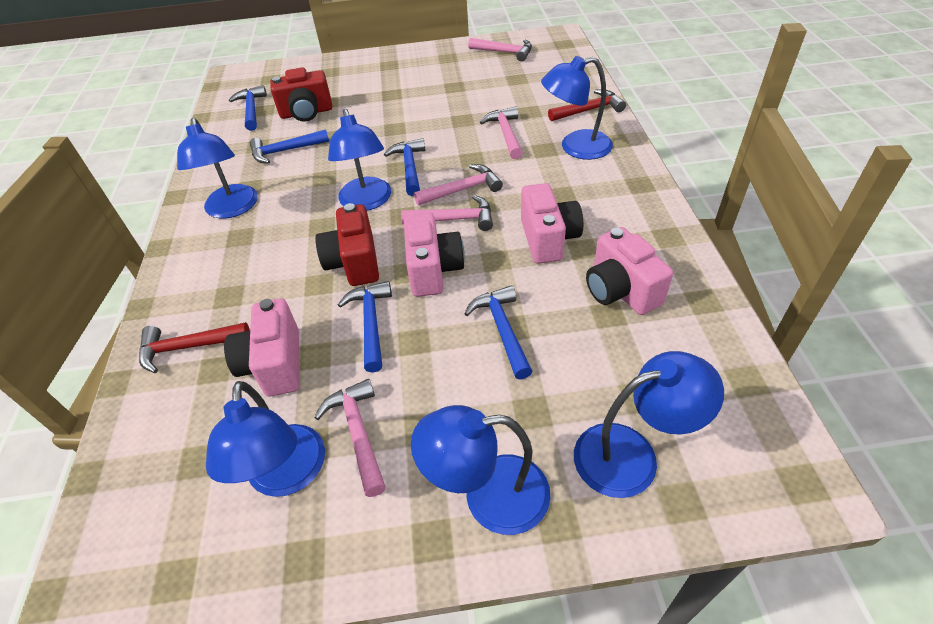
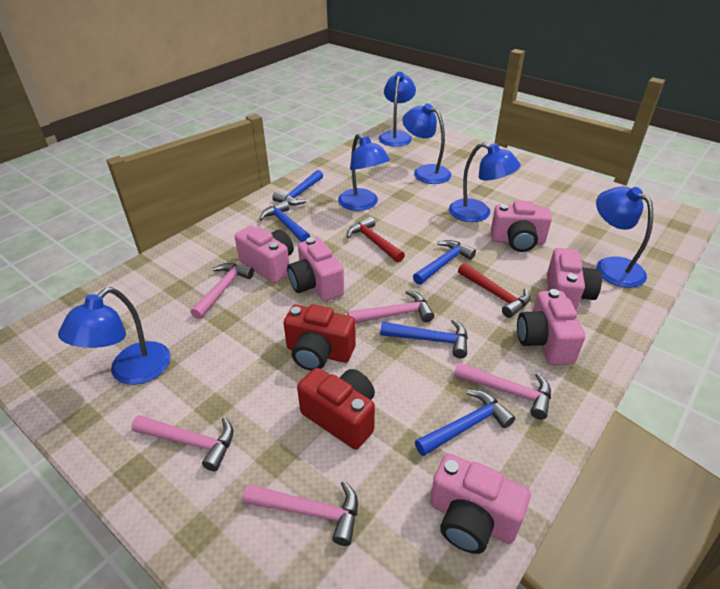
pink camera: 4 -> 6

